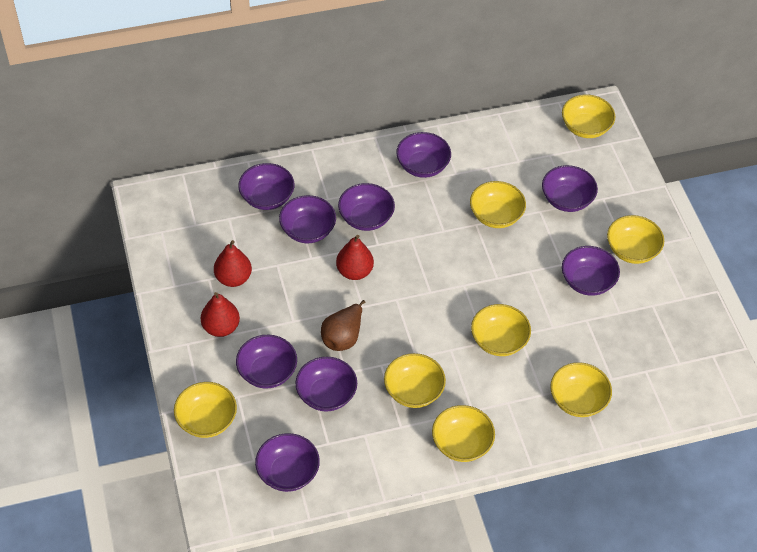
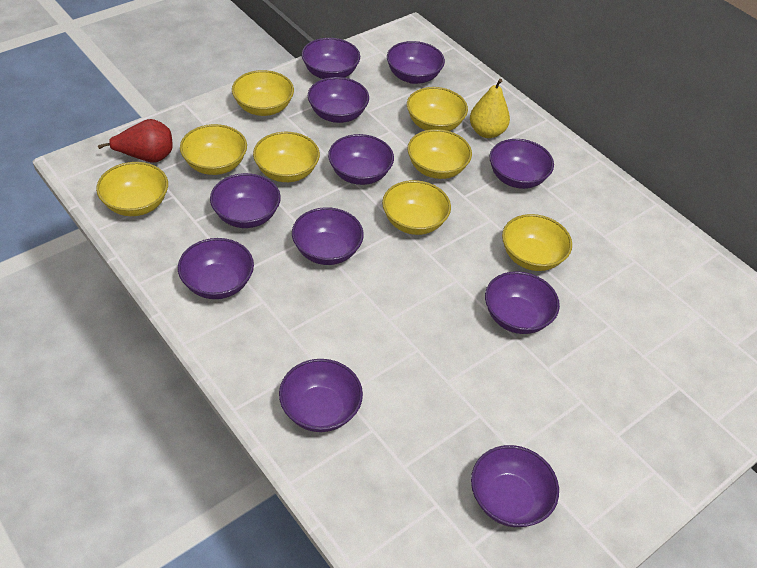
brown pear: 1 -> 0
purple bowl: 9 -> 11
red pear: 3 -> 1
yellow pear: 0 -> 1

